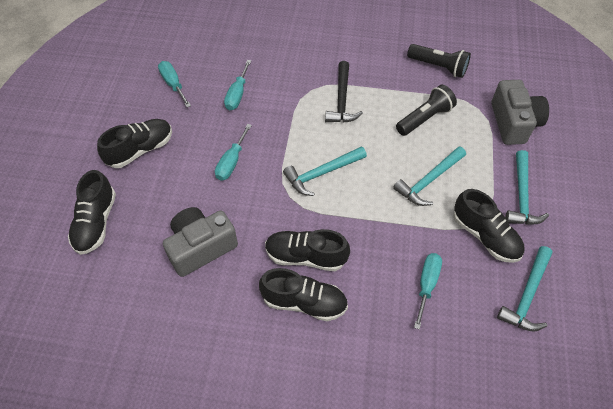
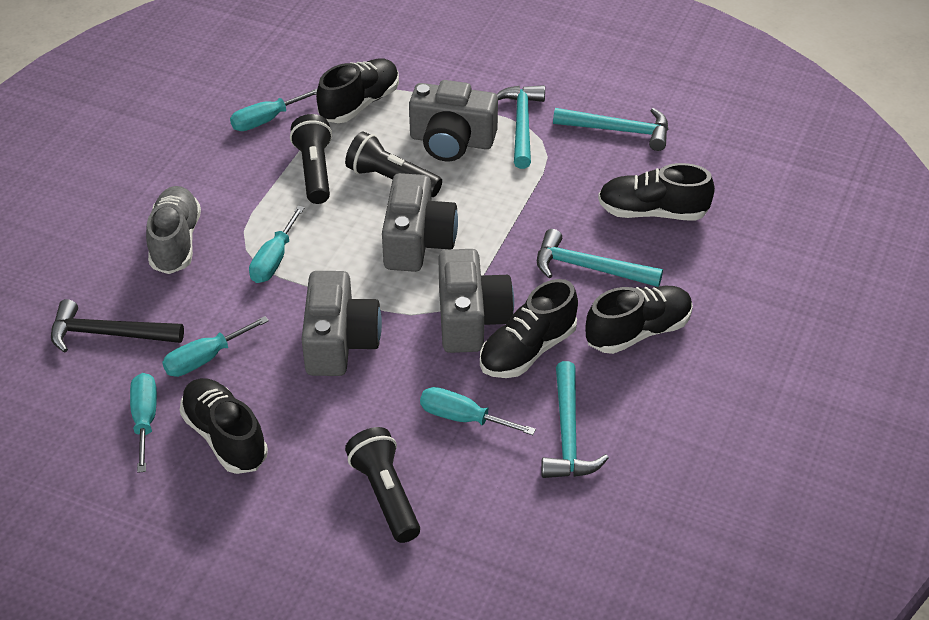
black flashlight: 2 -> 3
grey camera: 2 -> 4
grey shoe: 0 -> 1
turquoise screwdriver: 4 -> 5

